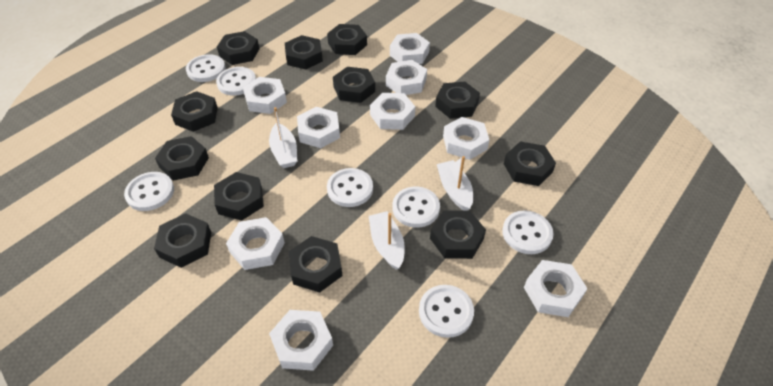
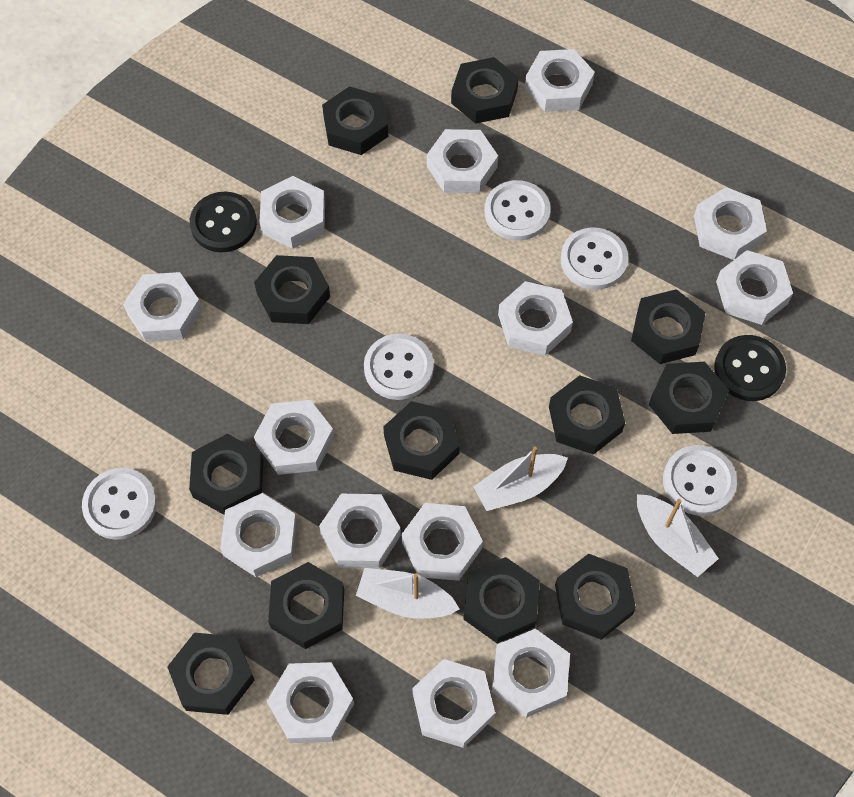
black button: 0 -> 2
white button: 7 -> 5
white nut: 9 -> 14

